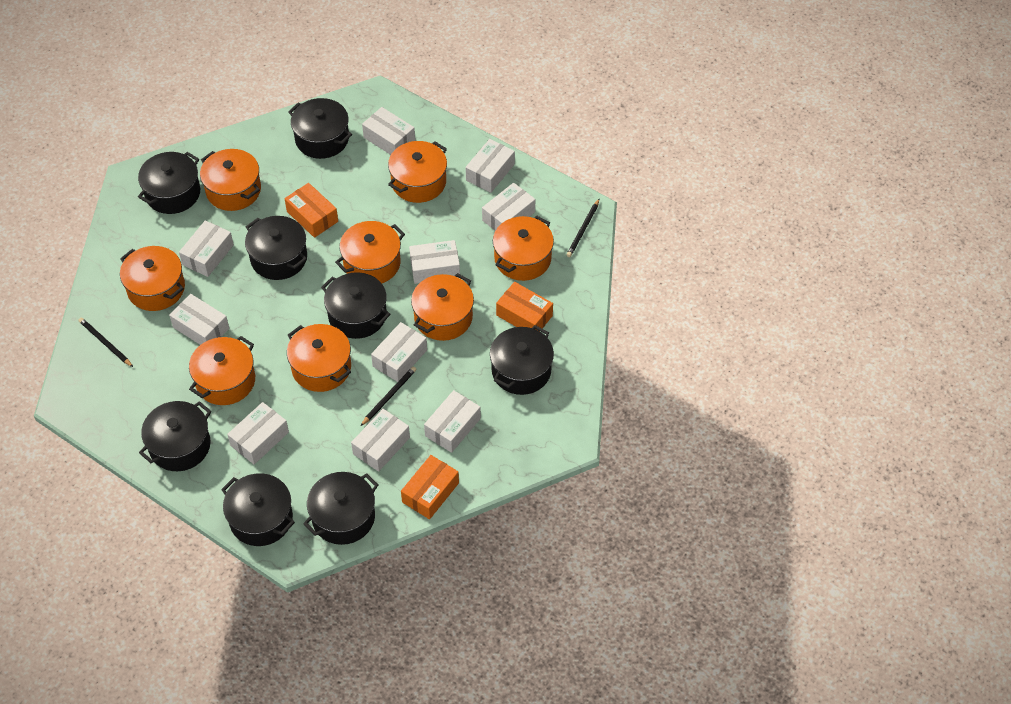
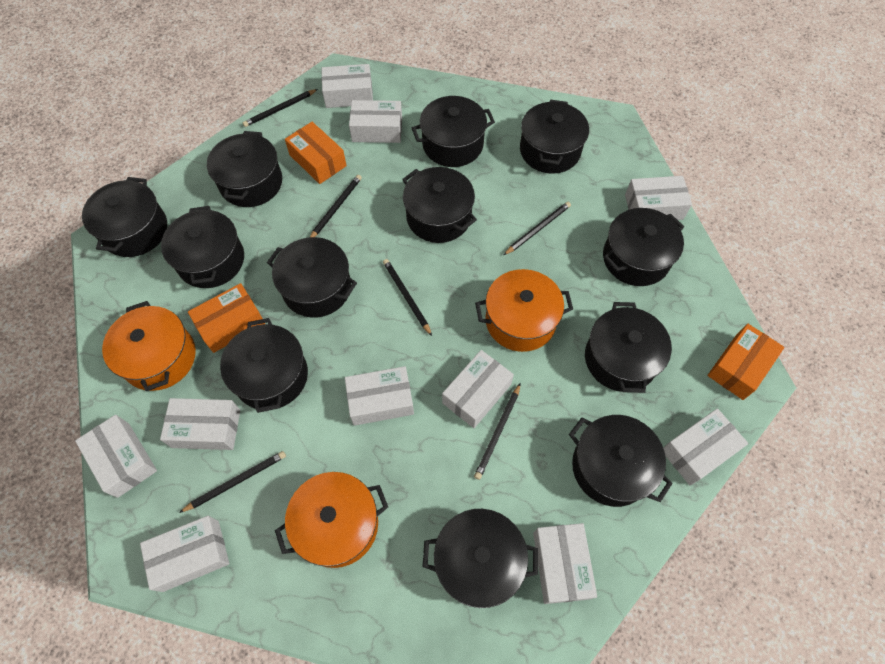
black pencil: 3 -> 6
black pot: 8 -> 12
orange pot: 8 -> 3

